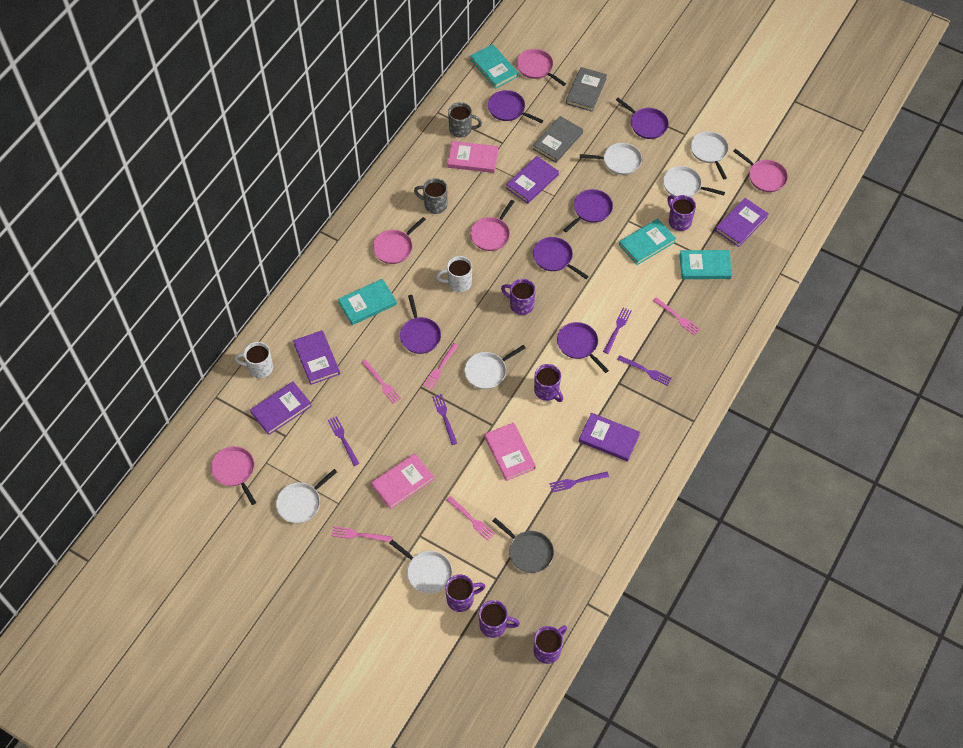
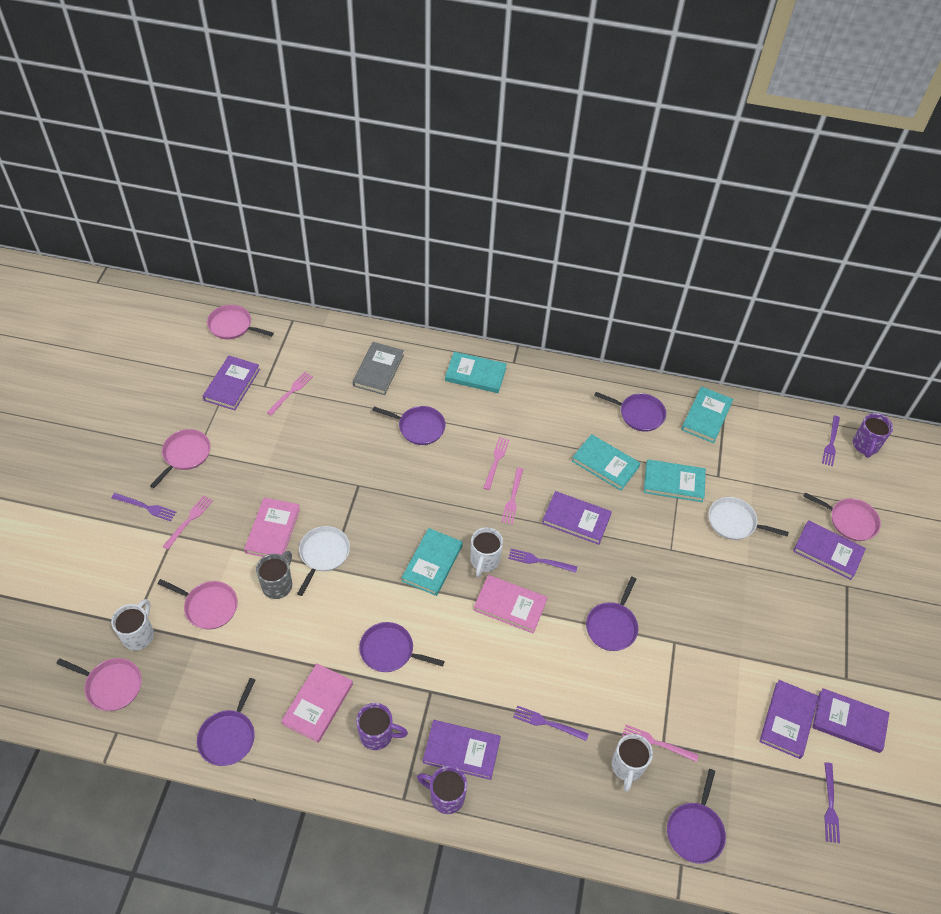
grey book: 2 -> 1
grey mug: 2 -> 1
grey pan: 1 -> 0
purple book: 5 -> 6
purple mug: 6 -> 3
turquoise book: 4 -> 5
white mug: 2 -> 3
white pan: 6 -> 2

